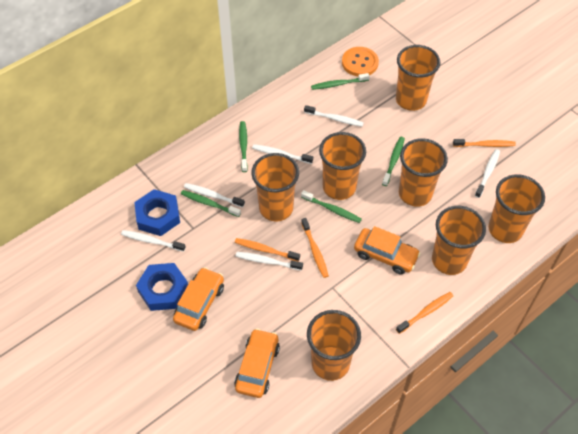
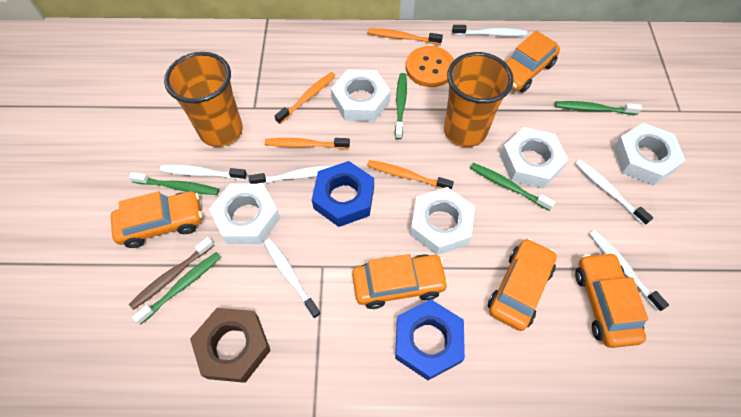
brown nut: 0 -> 1
brown toothbrush: 0 -> 1
orange car: 3 -> 5
orange cup: 7 -> 2
white nut: 0 -> 5

